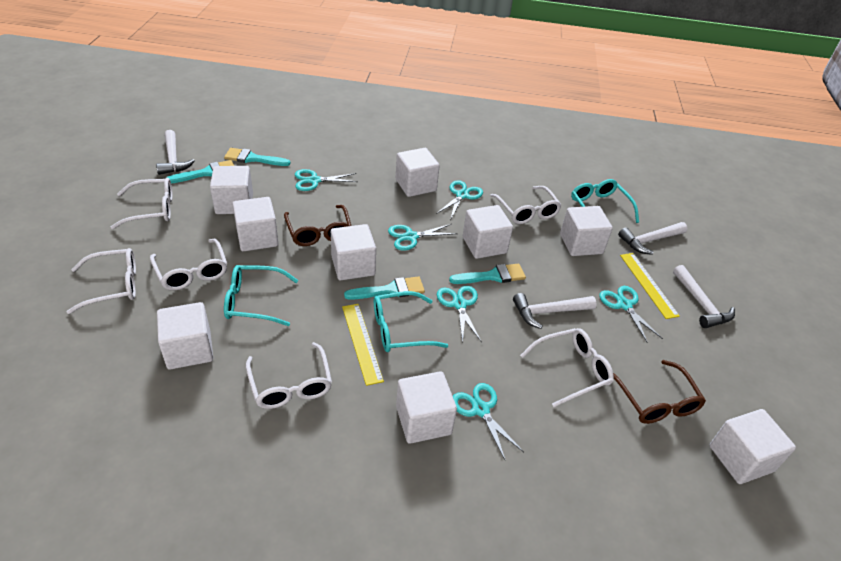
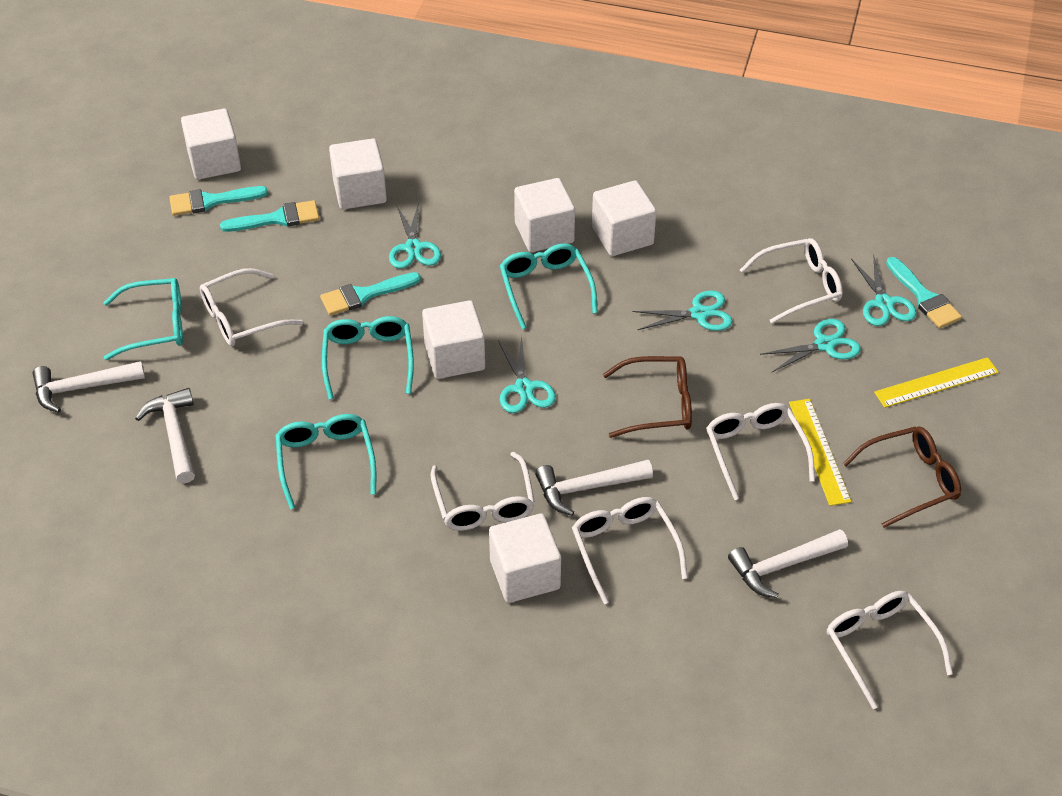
turquoise glasses: 3 -> 4
turquoise scissors: 6 -> 5
white cube: 9 -> 6

